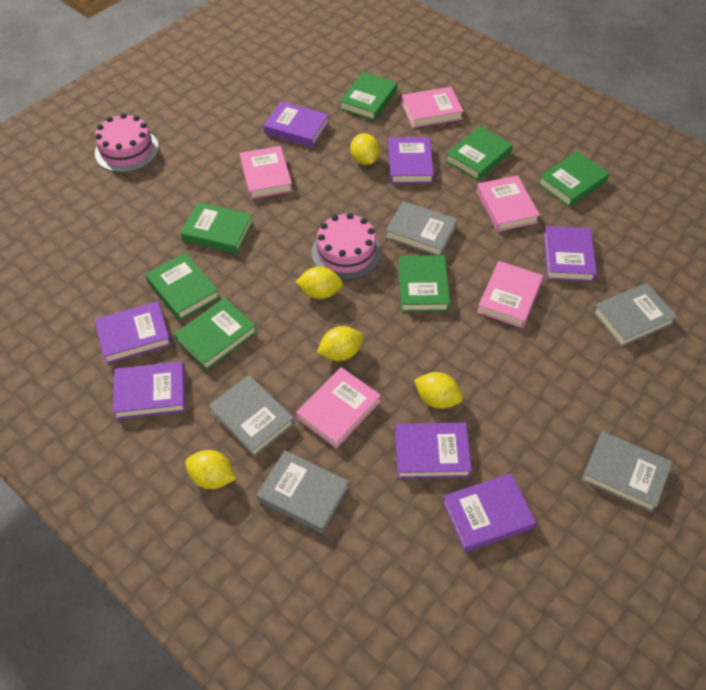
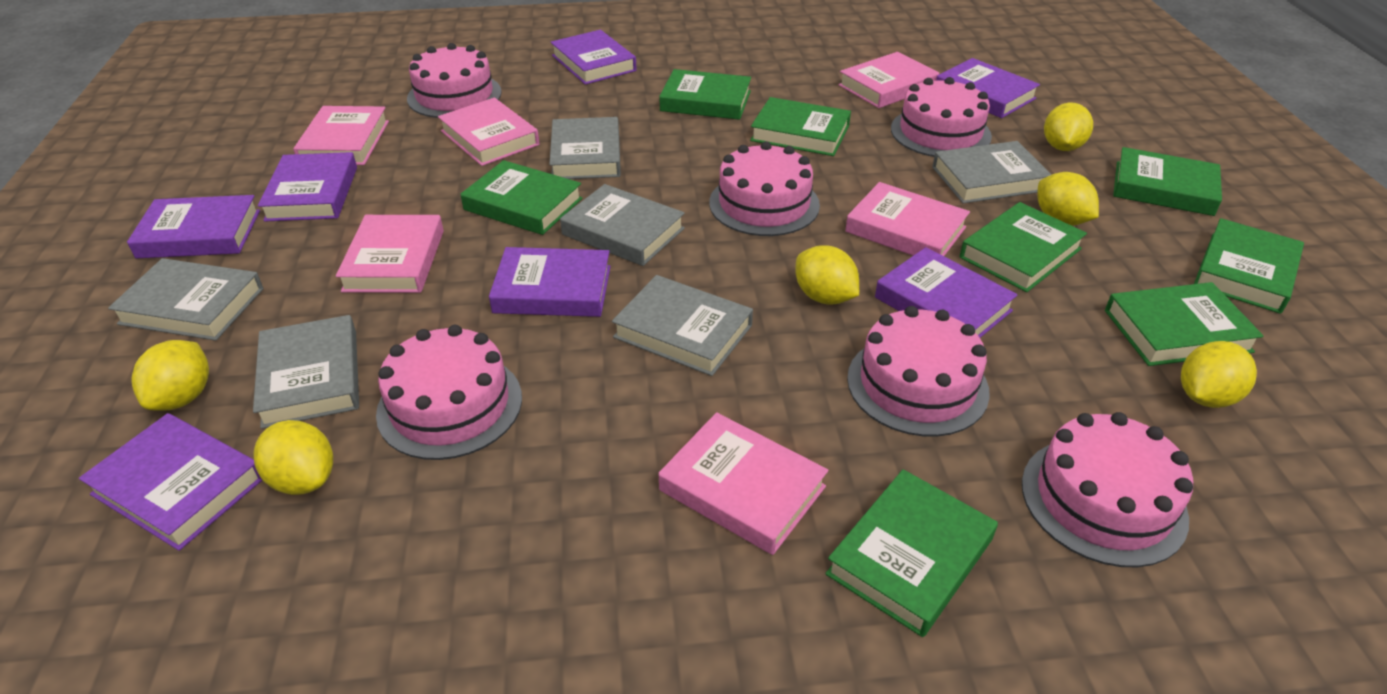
green book: 7 -> 8
grey book: 5 -> 6
pink book: 5 -> 6
pink cake: 2 -> 6
yellow lemon: 5 -> 6

